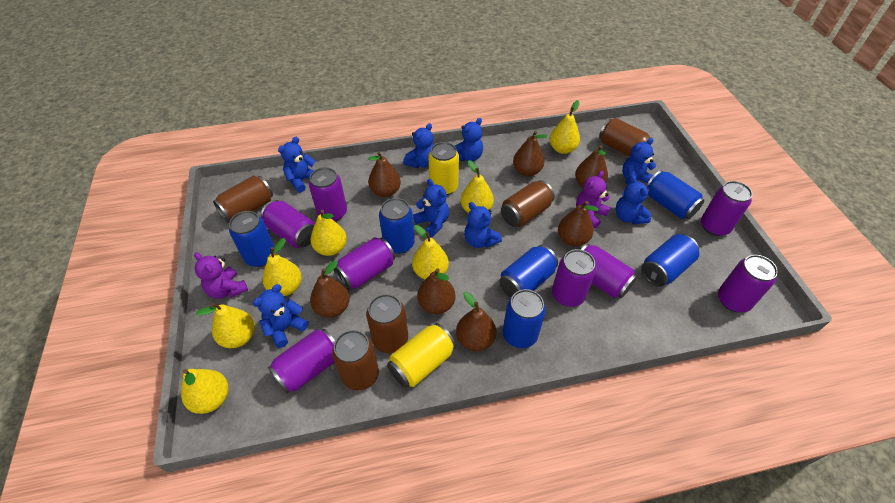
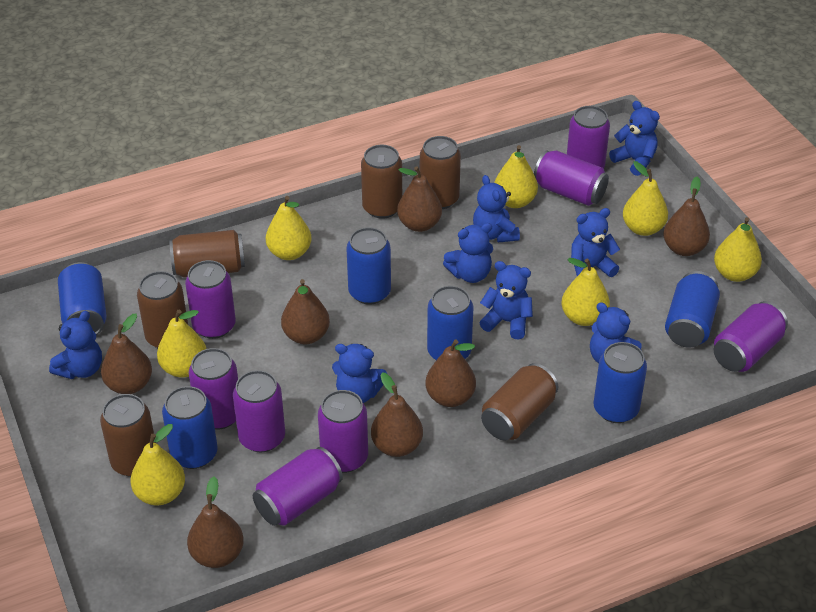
brown can: 5 -> 6
purple teddy bear: 2 -> 0
yellow can: 2 -> 0

